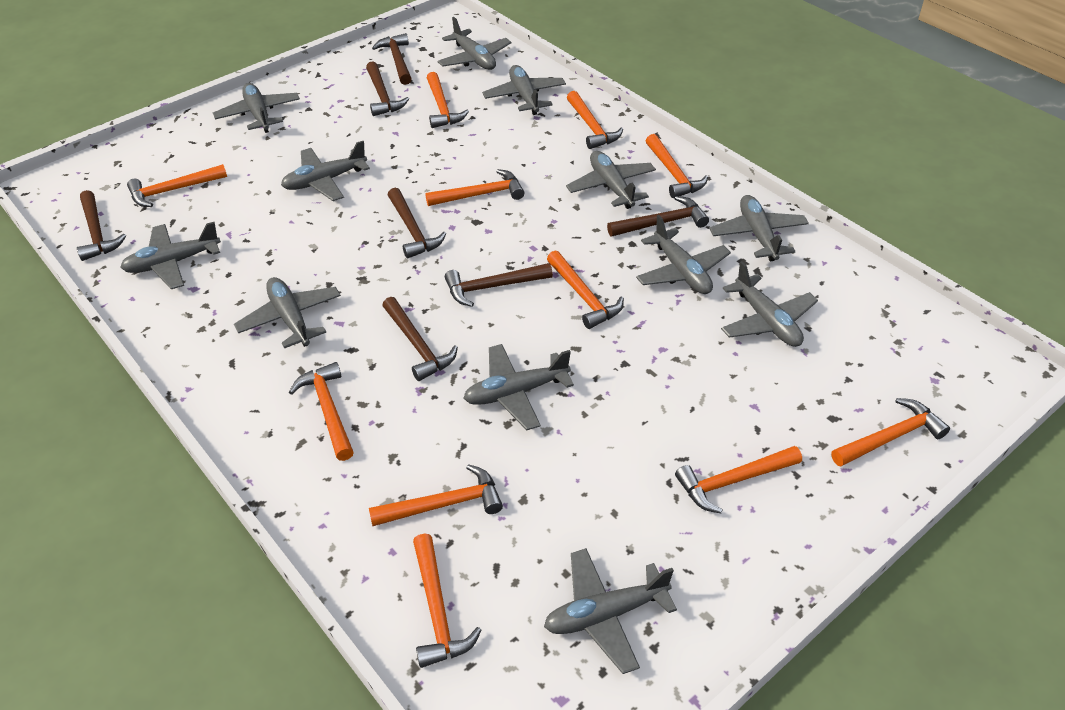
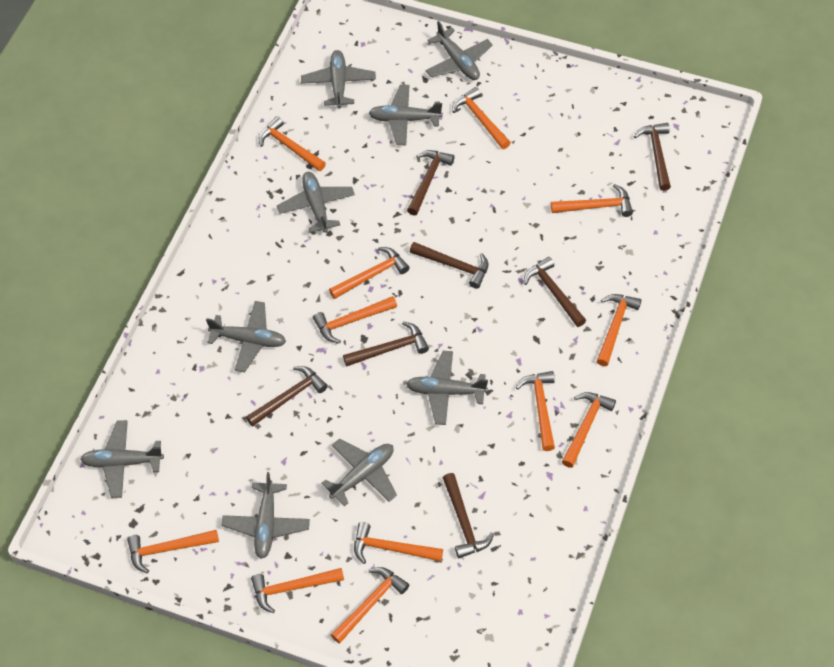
grey plane: 12 -> 9
orange hammer: 11 -> 12

